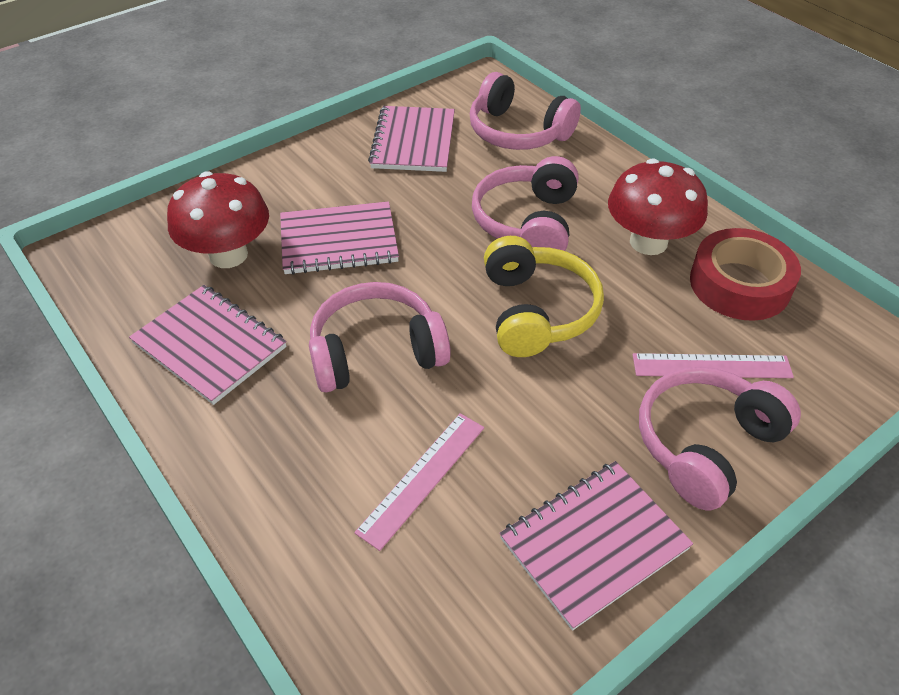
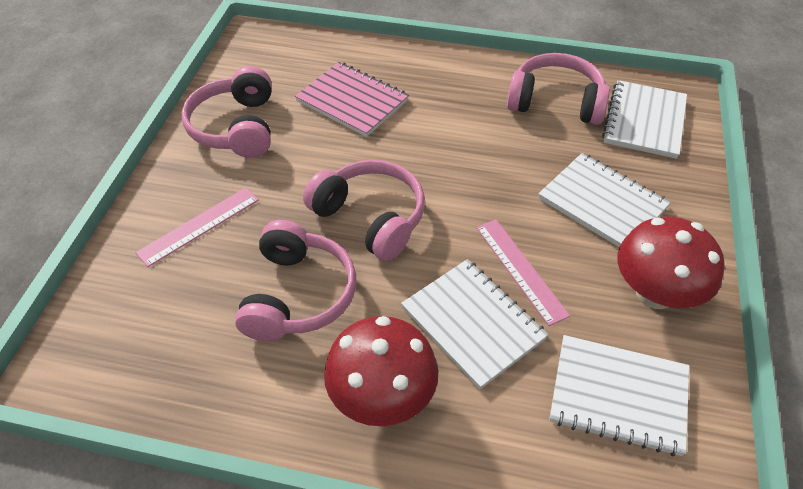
pink notebook: 4 -> 1
red tape: 1 -> 0
white notebook: 0 -> 4
yellow headphones: 1 -> 0

